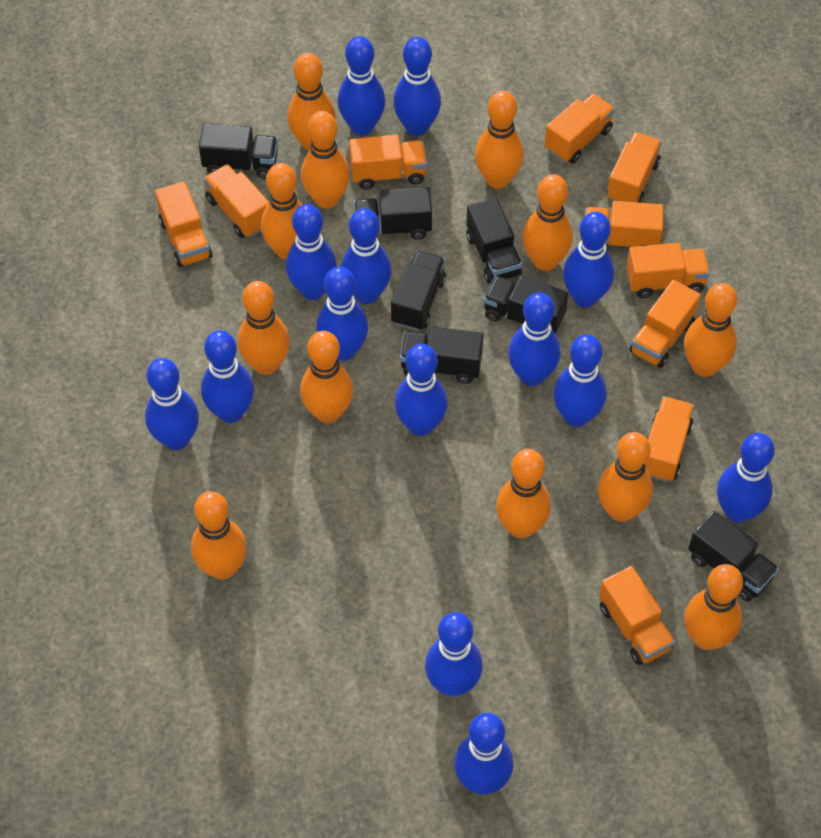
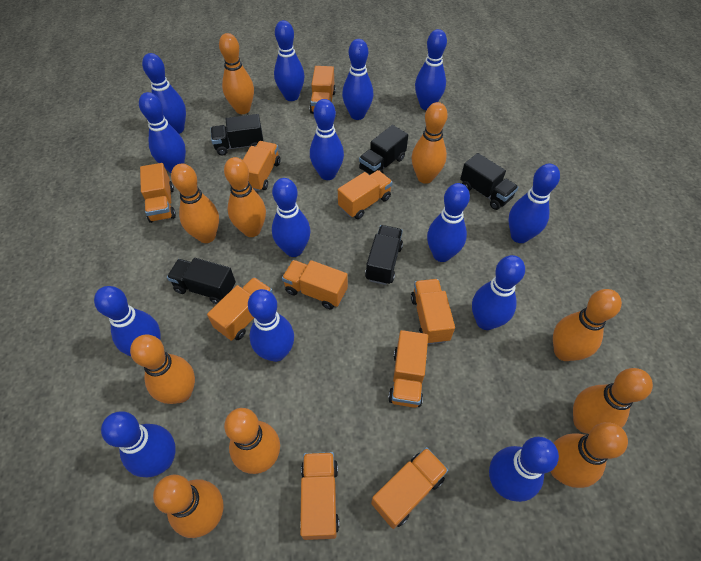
black truck: 7 -> 5
orange bowling pin: 12 -> 10

